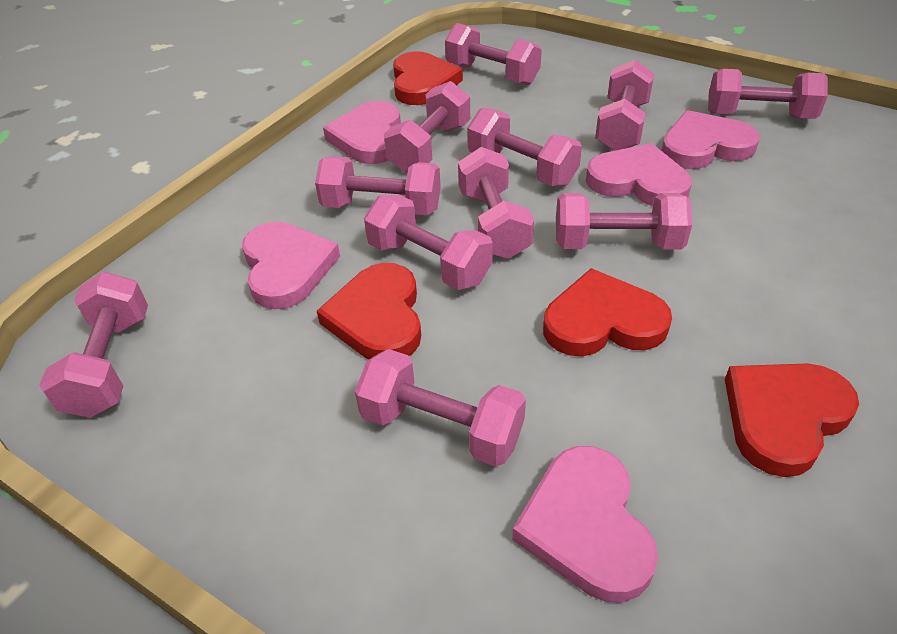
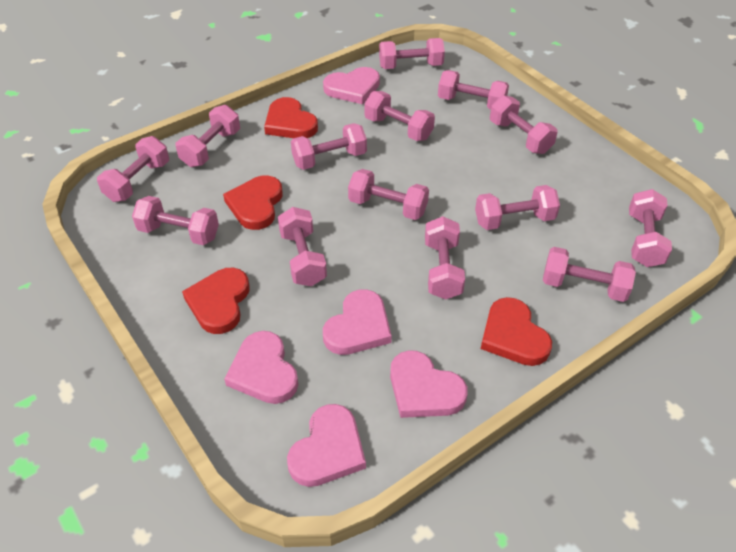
pink dumbbell: 11 -> 14

